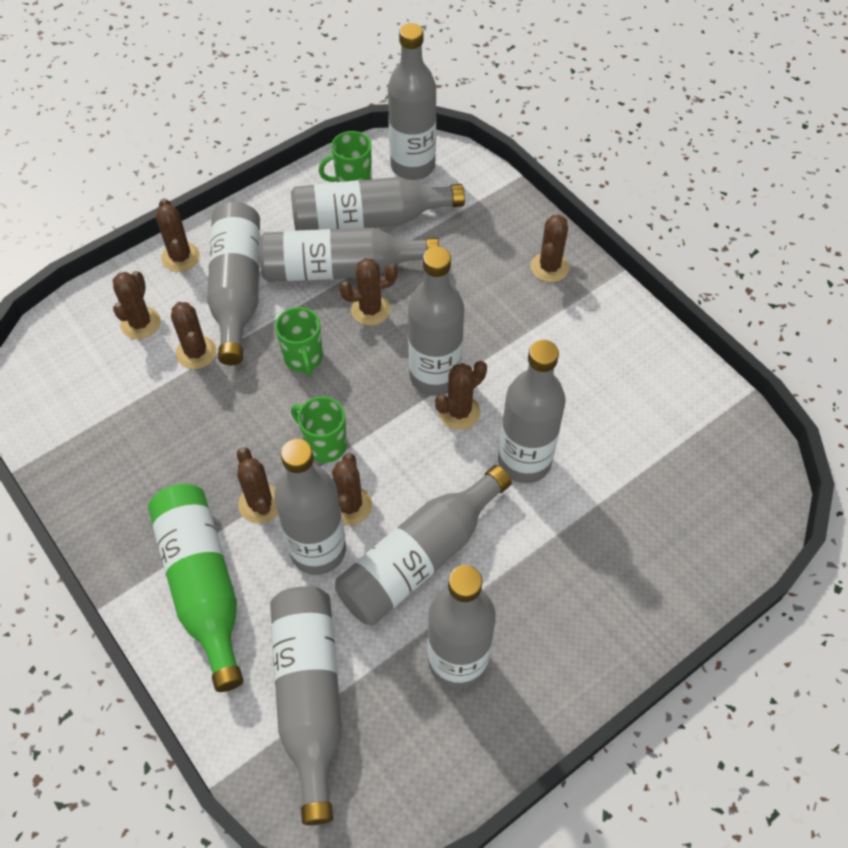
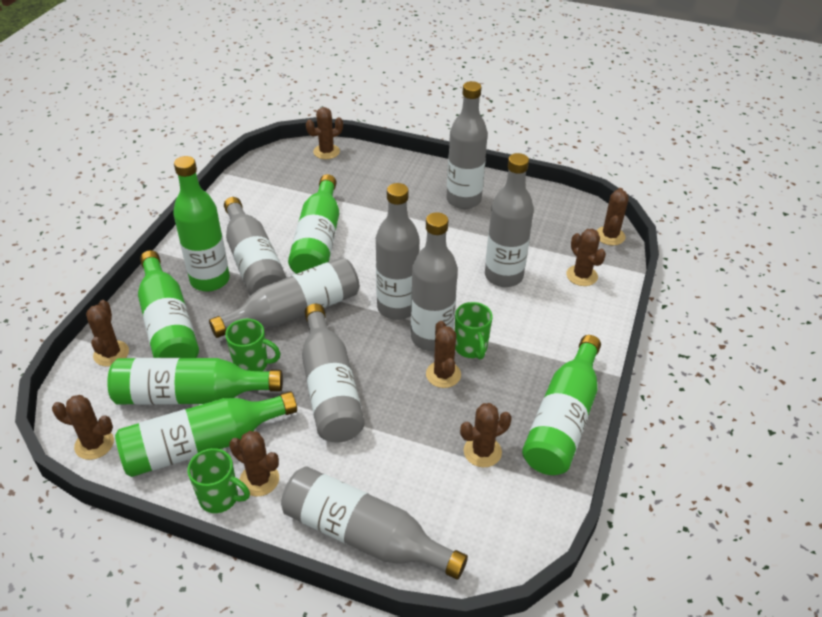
green bottle: 1 -> 6
grey bottle: 10 -> 8

